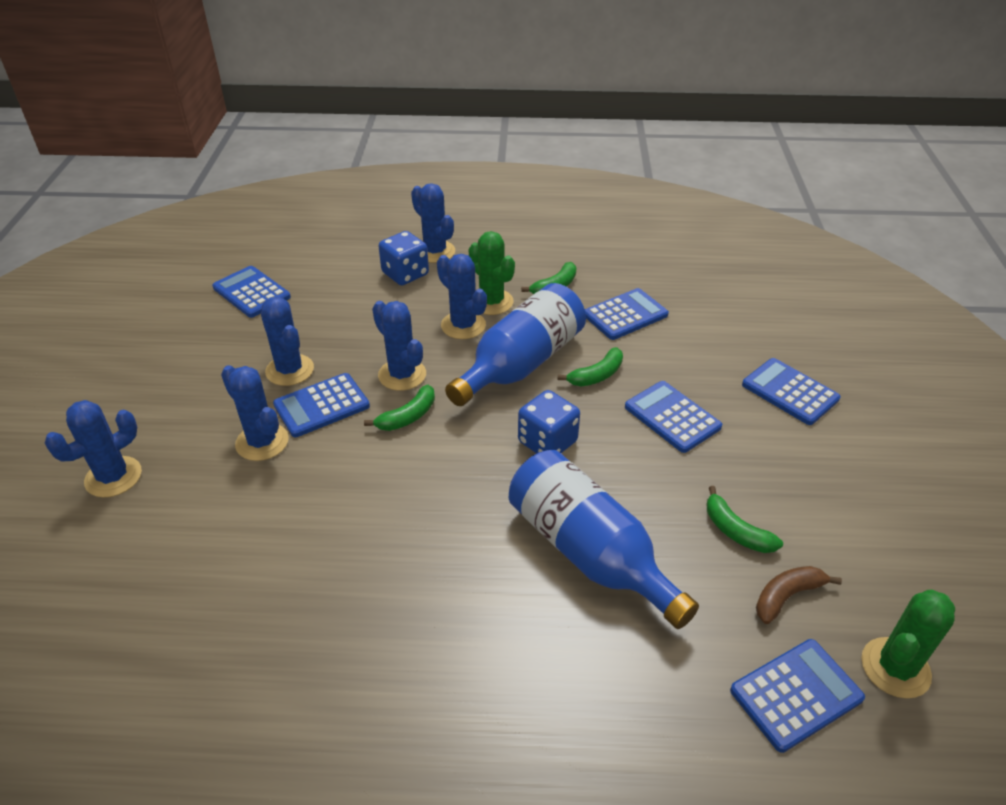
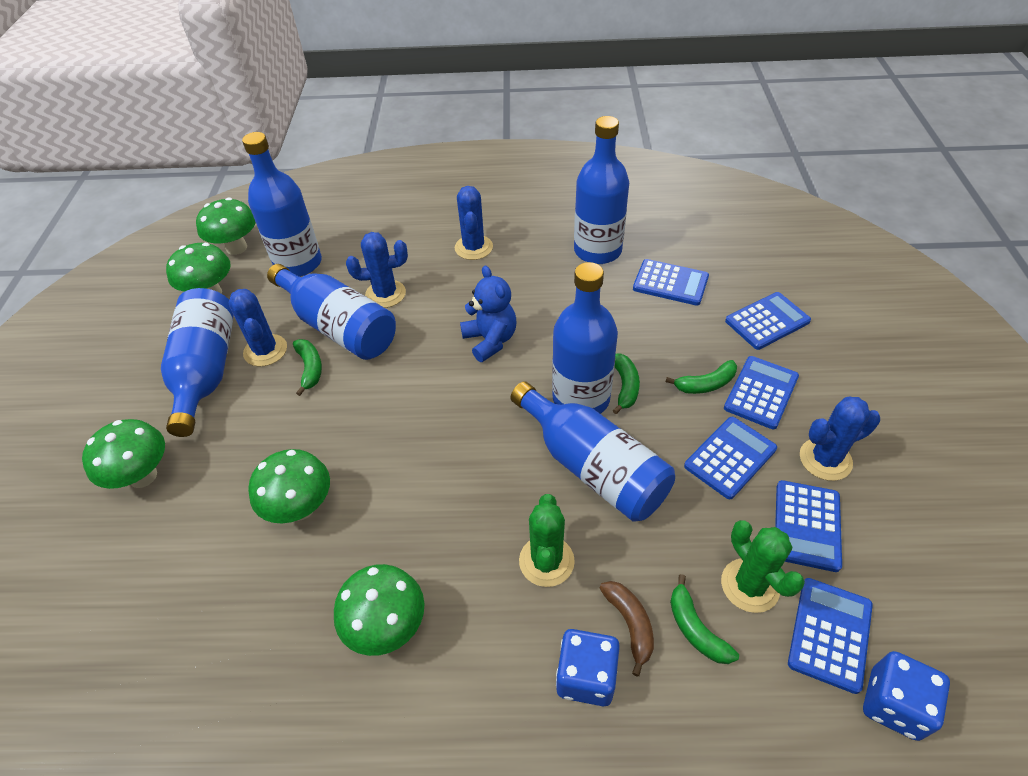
blue bottle: 2 -> 6
blue cactus: 6 -> 4
blue teddy bear: 0 -> 1
green mushroom: 0 -> 5

